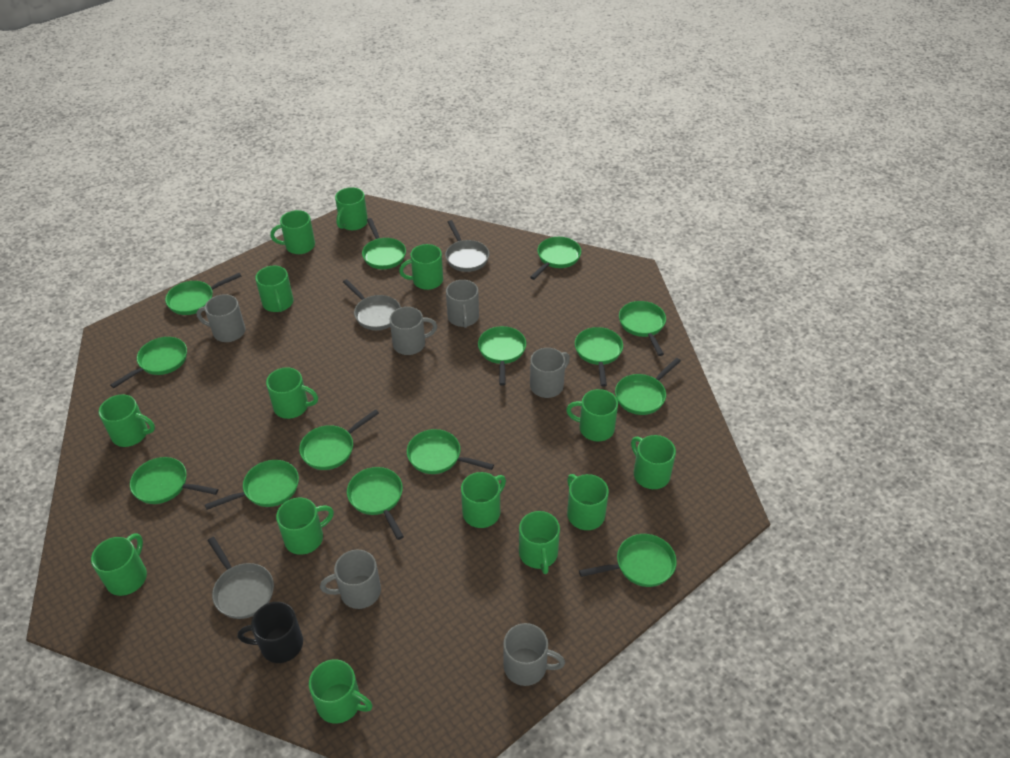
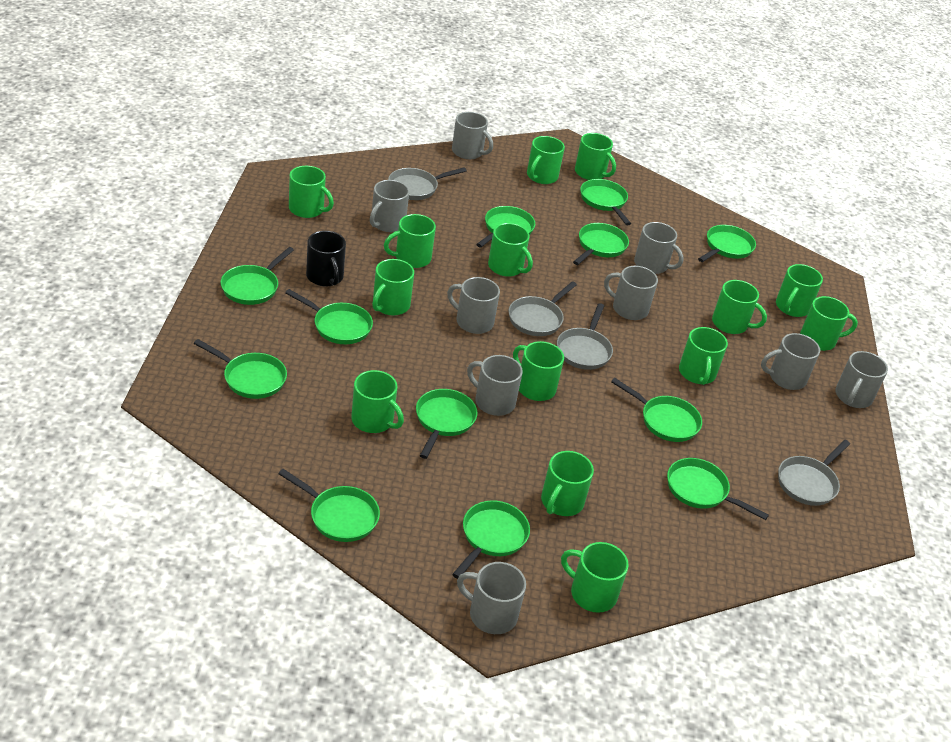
green pan: 14 -> 12
grey mug: 6 -> 9
grey pan: 3 -> 4

